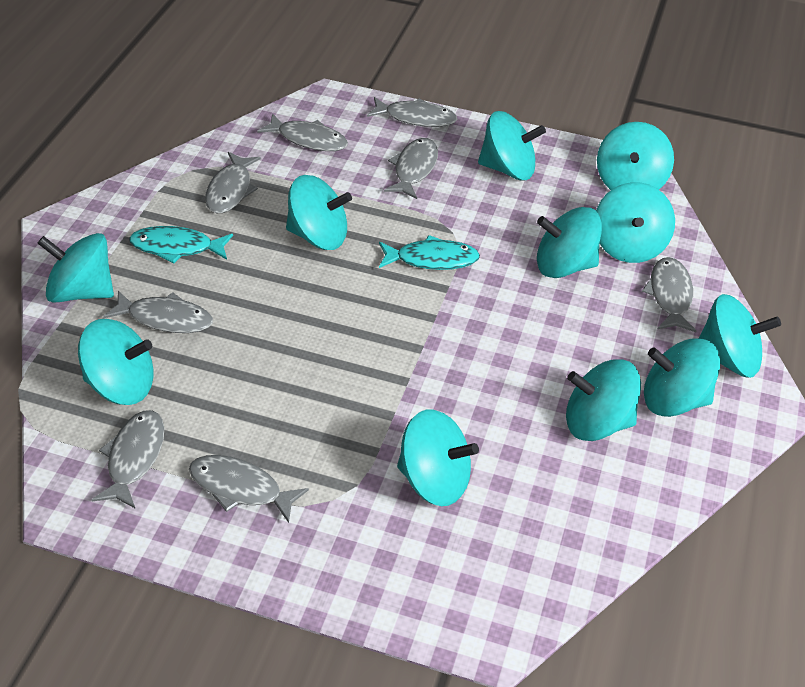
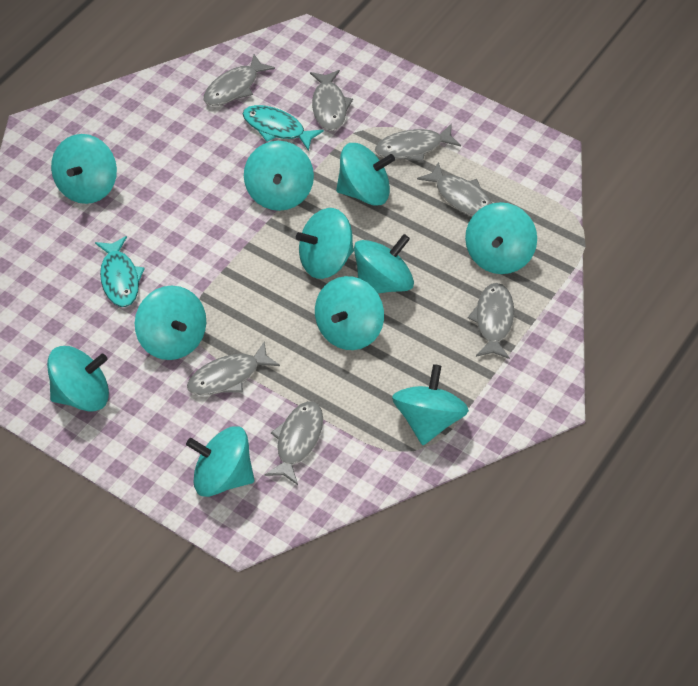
grey fish: 8 -> 7

